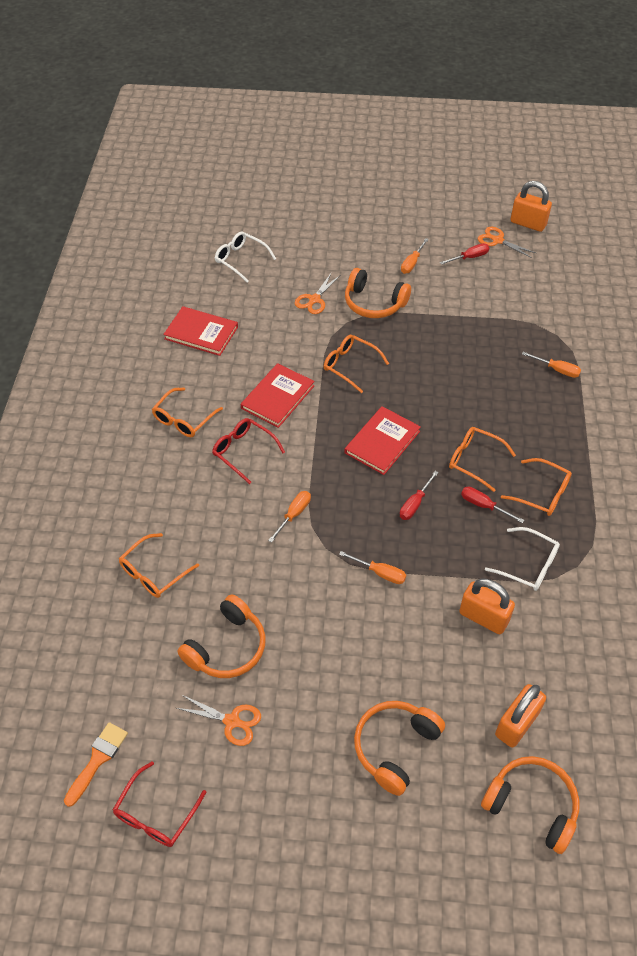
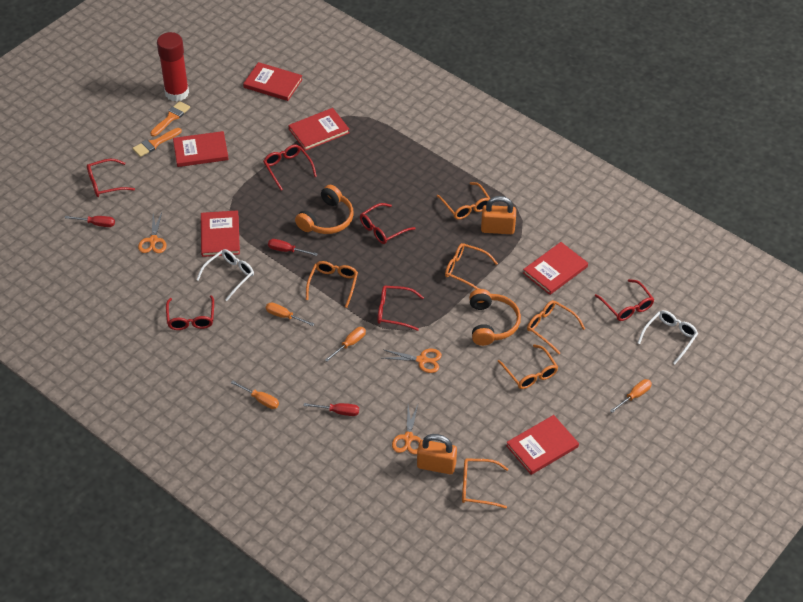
orange brush: 1 -> 2
orange glasses: 5 -> 6
orange headphones: 4 -> 2
orange padlock: 3 -> 2
red book: 3 -> 6
red glasses: 2 -> 6
red glue stick: 0 -> 1

